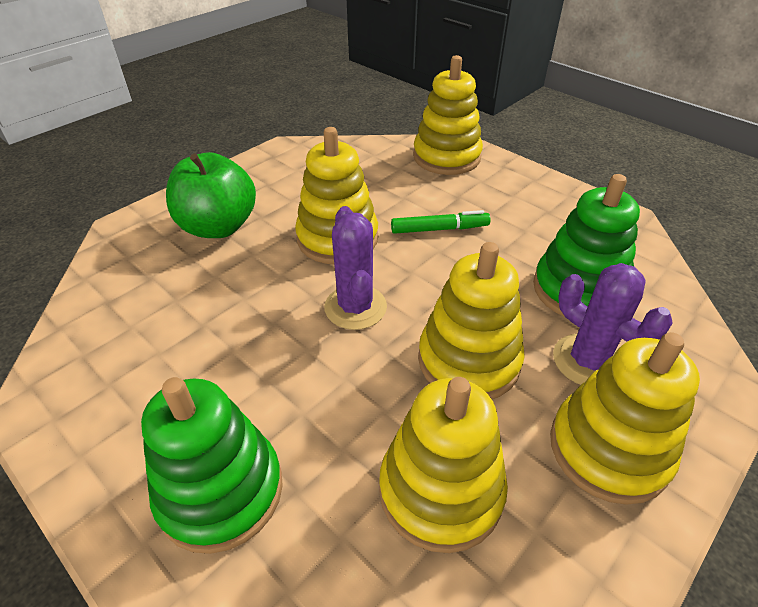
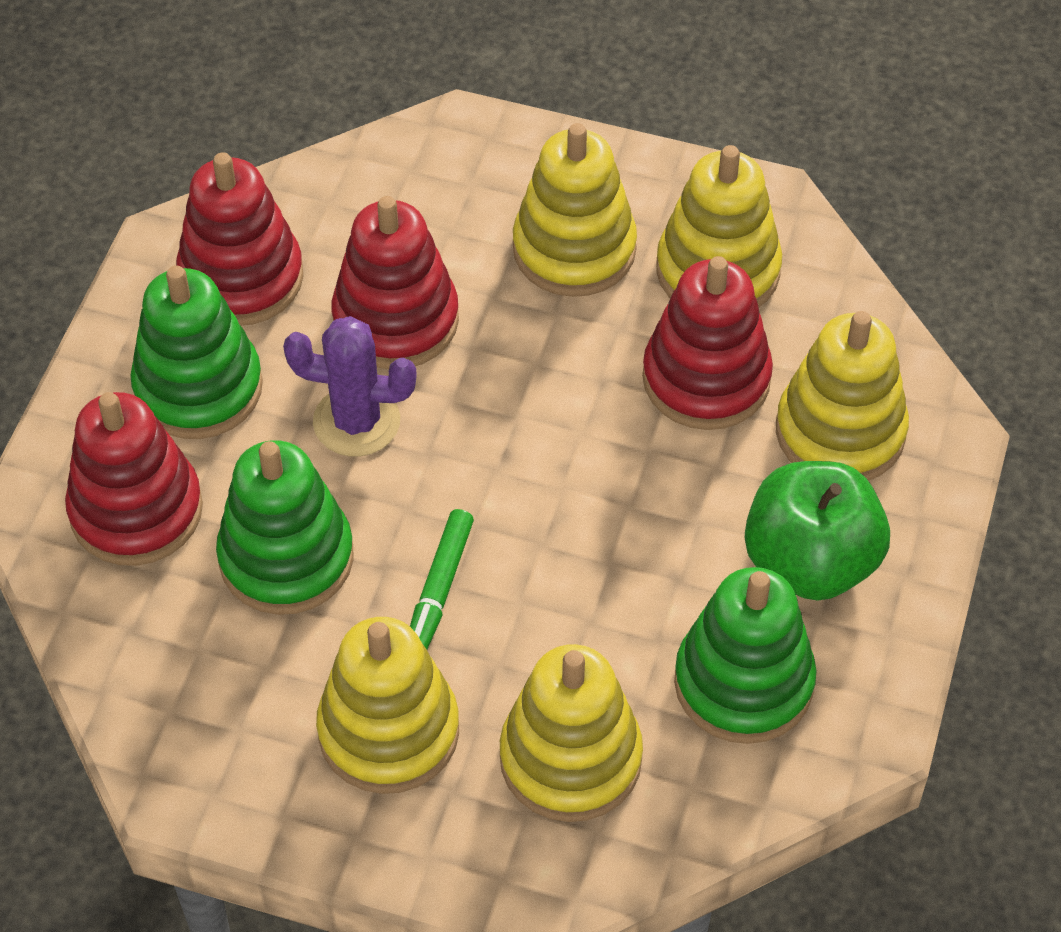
green stacking toy: 2 -> 3
purple cactus: 2 -> 1
red stacking toy: 0 -> 4

